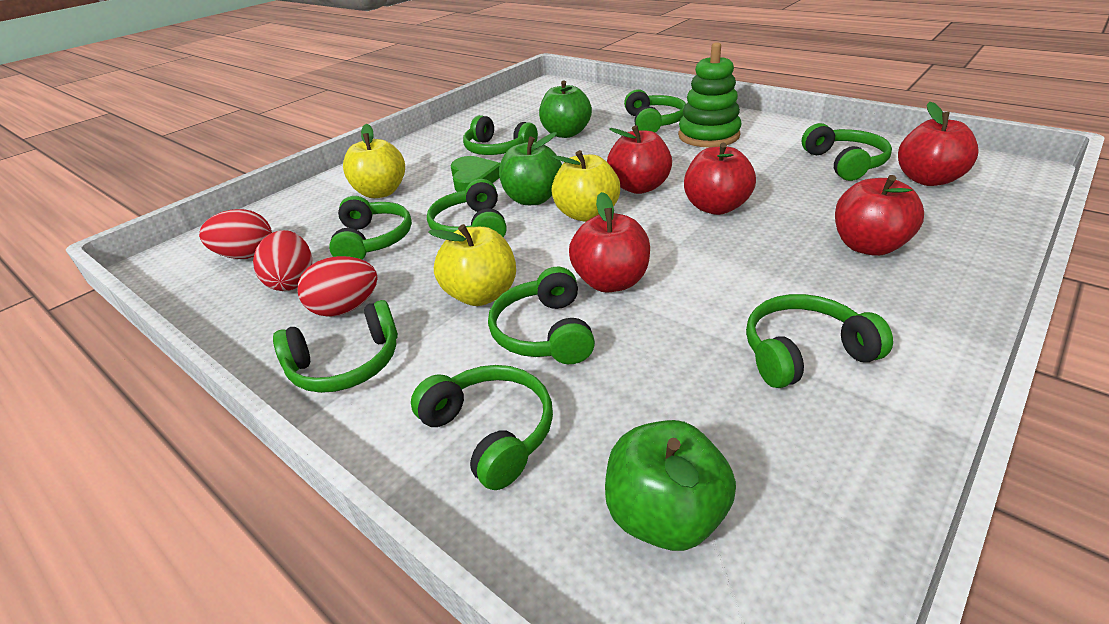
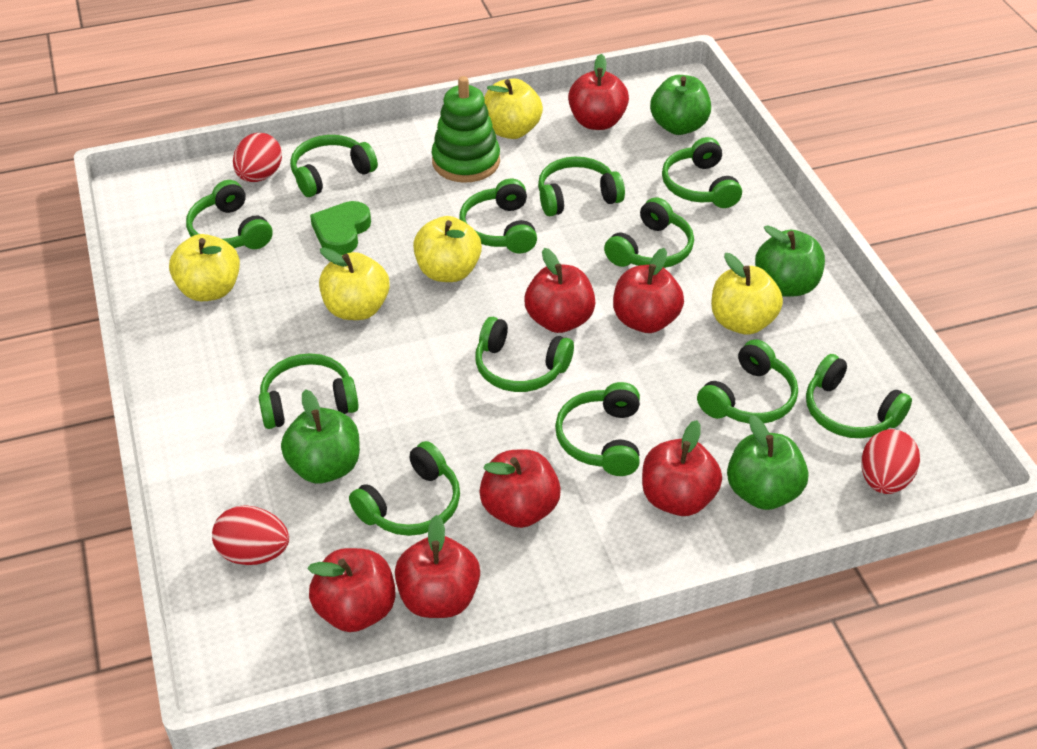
green apple: 3 -> 4
green headphones: 9 -> 12
red apple: 5 -> 7
yellow apple: 3 -> 5

